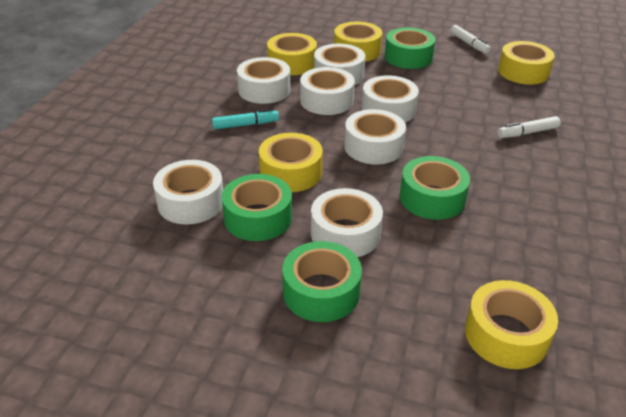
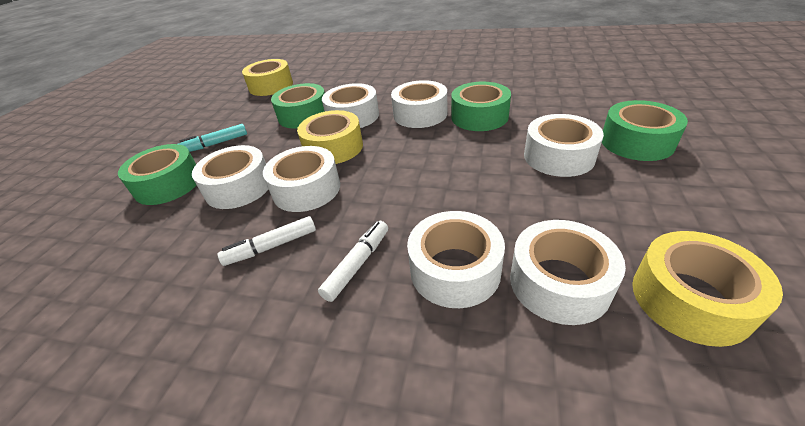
yellow tape: 5 -> 3

